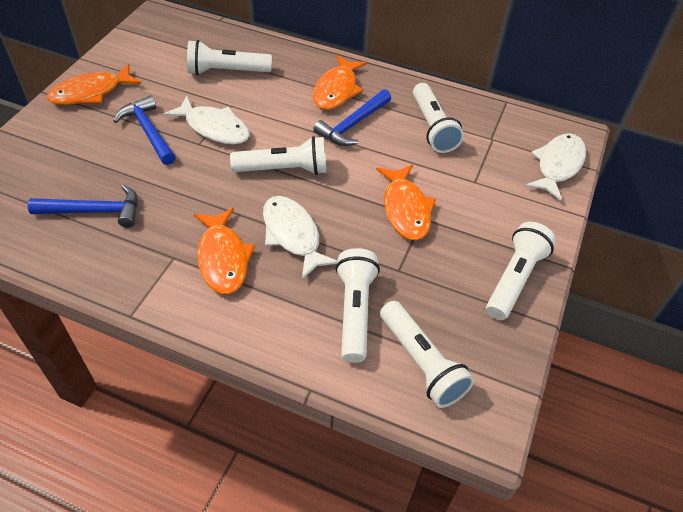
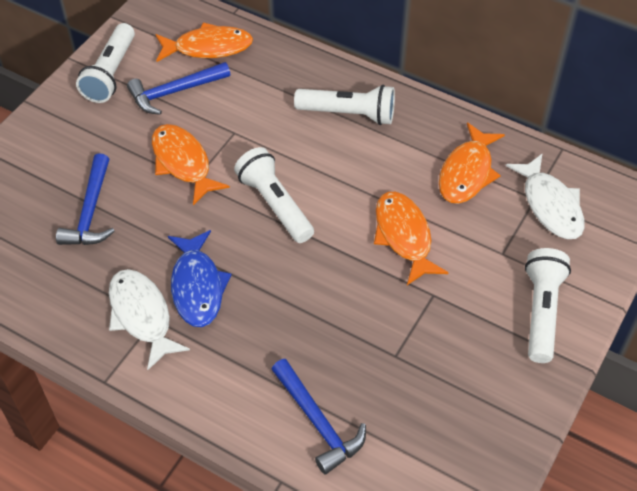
blue fish: 0 -> 1
white fish: 3 -> 2
white flashlight: 6 -> 4

